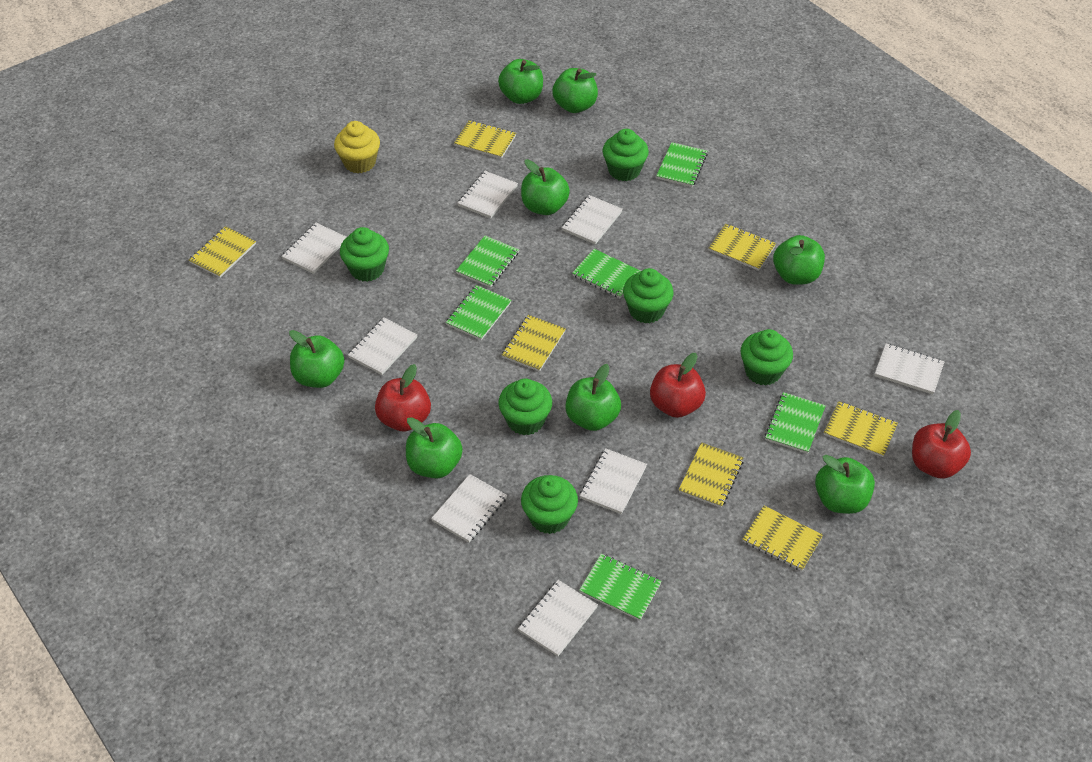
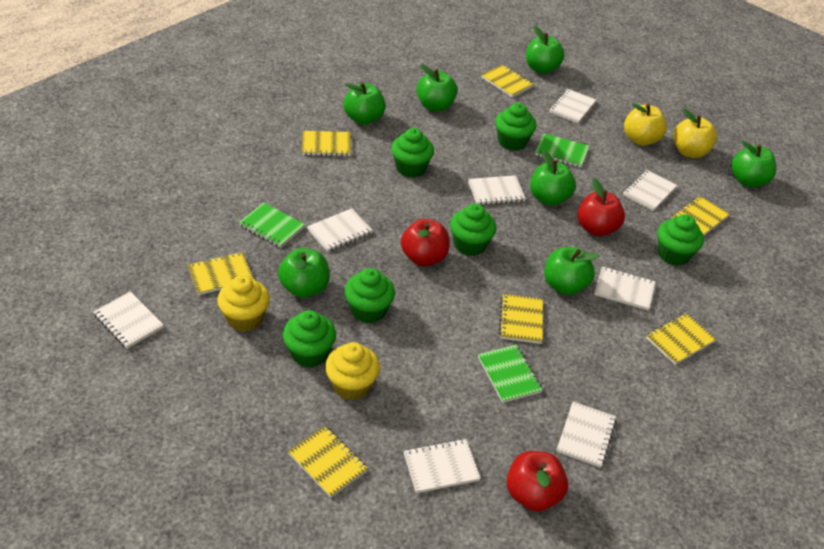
green apple: 8 -> 7
green notebook: 6 -> 3
yellow apple: 0 -> 2
yellow cupcake: 1 -> 2

